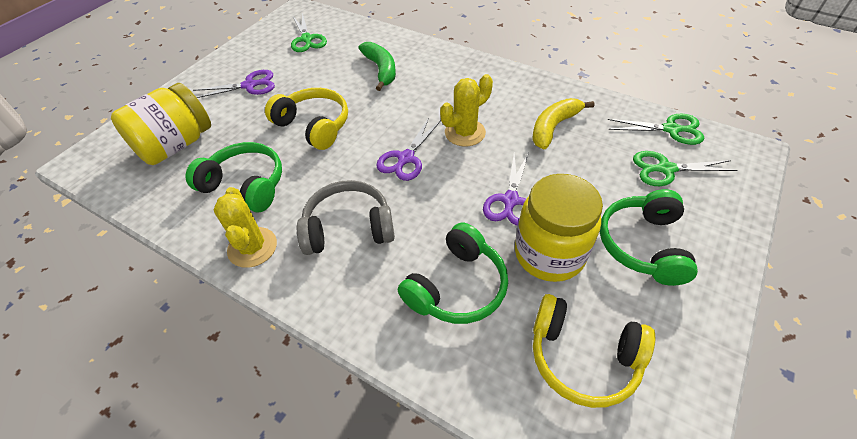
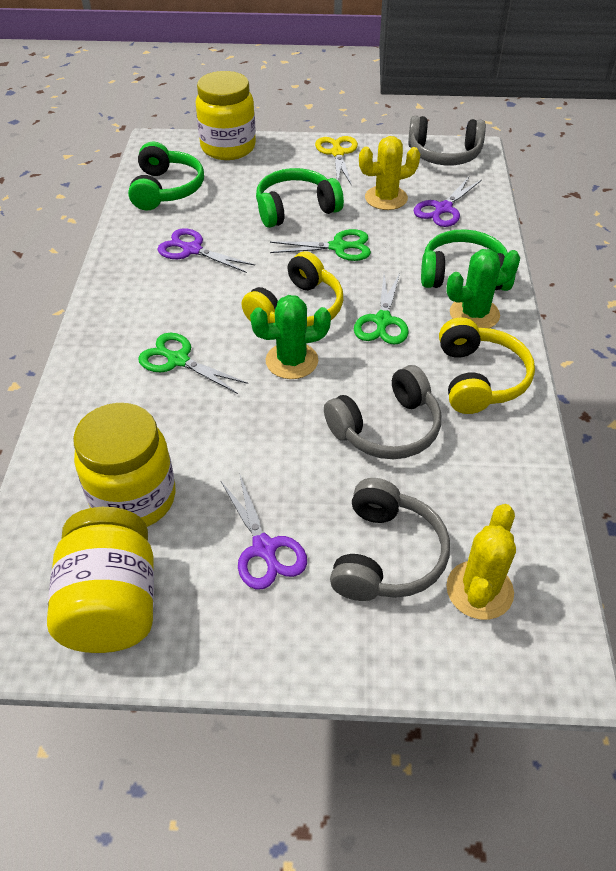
green banana: 1 -> 0
green cactus: 0 -> 2
grey headphones: 1 -> 3
yellow banana: 1 -> 0
yellow jar: 2 -> 3
yellow scissors: 0 -> 1

